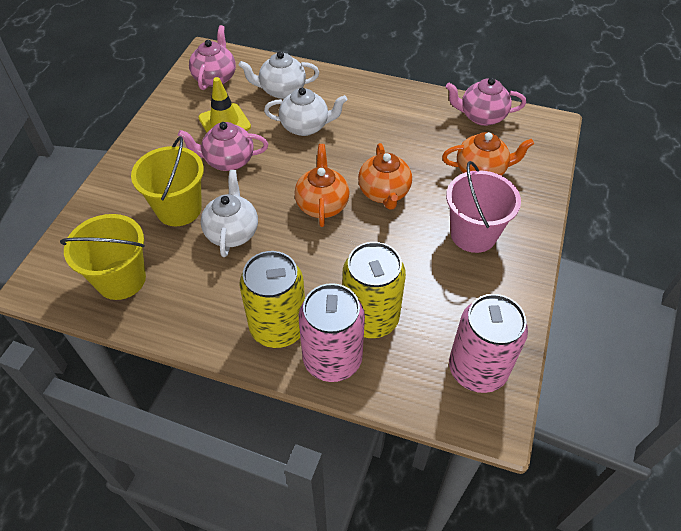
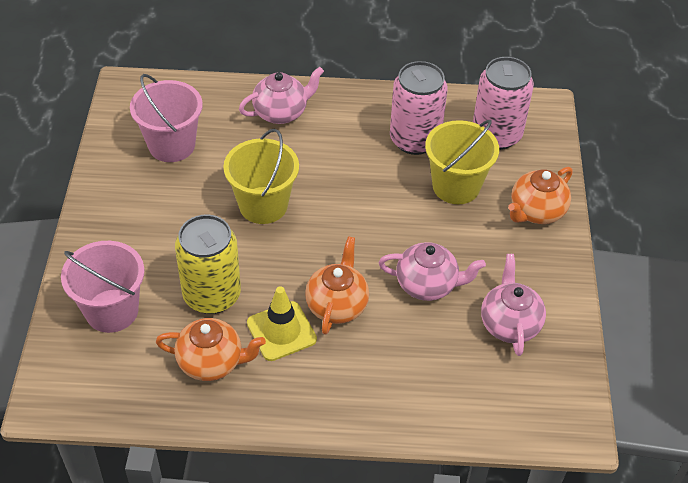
pink bucket: 1 -> 2
white teapot: 3 -> 0
yellow can: 2 -> 1

